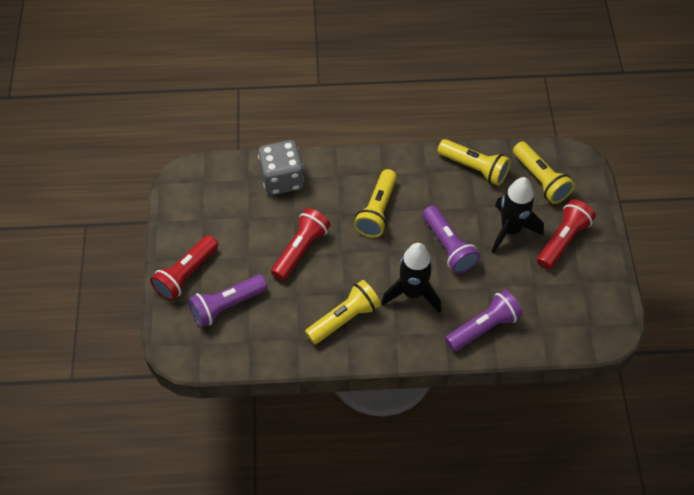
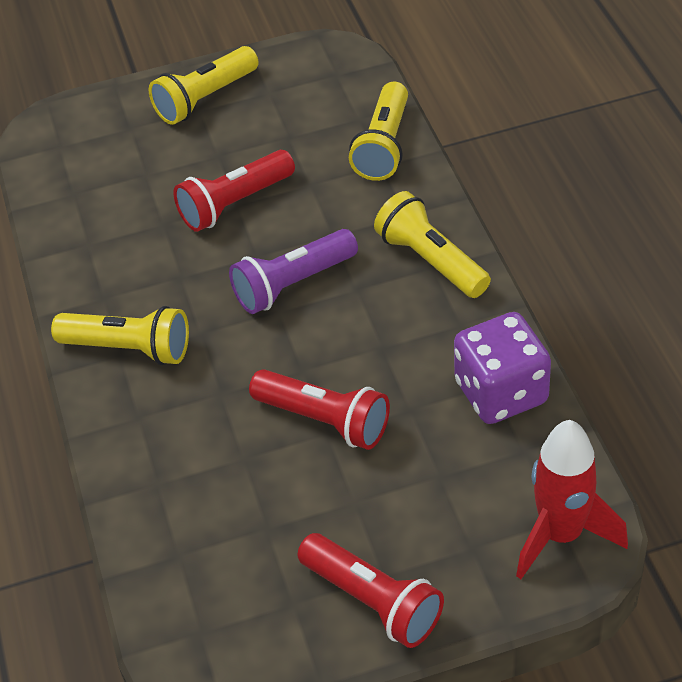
black rocket: 2 -> 0
grey dice: 1 -> 0
purple dice: 0 -> 1
purple flashlight: 3 -> 1
red rocket: 0 -> 1

